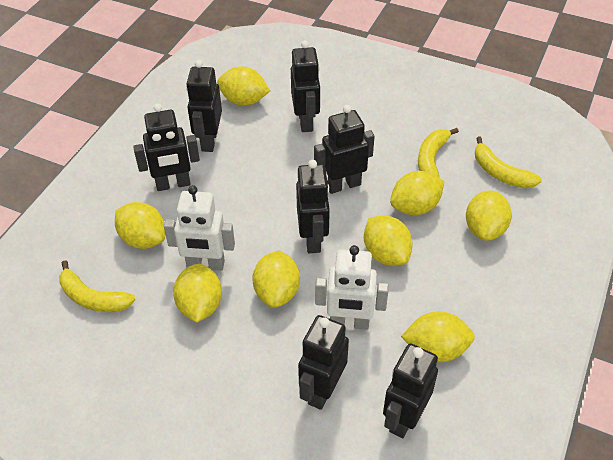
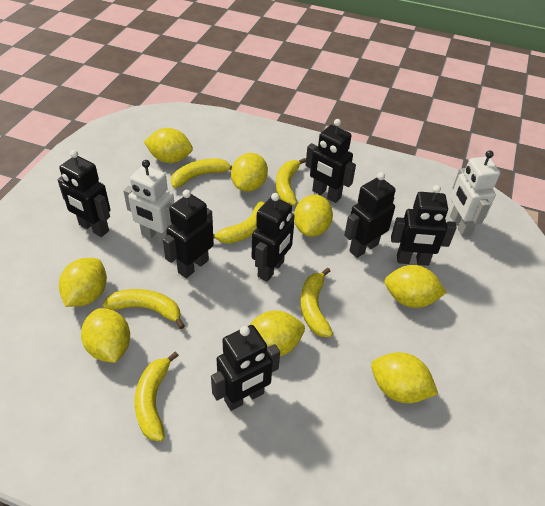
yellow banana: 3 -> 6

